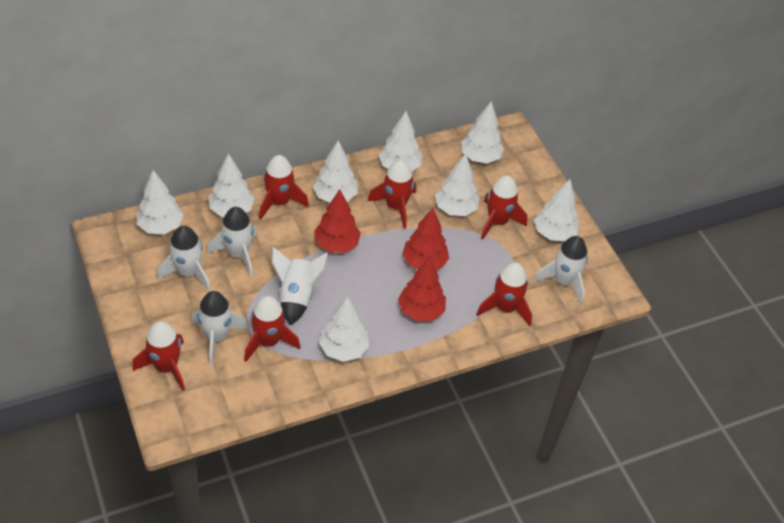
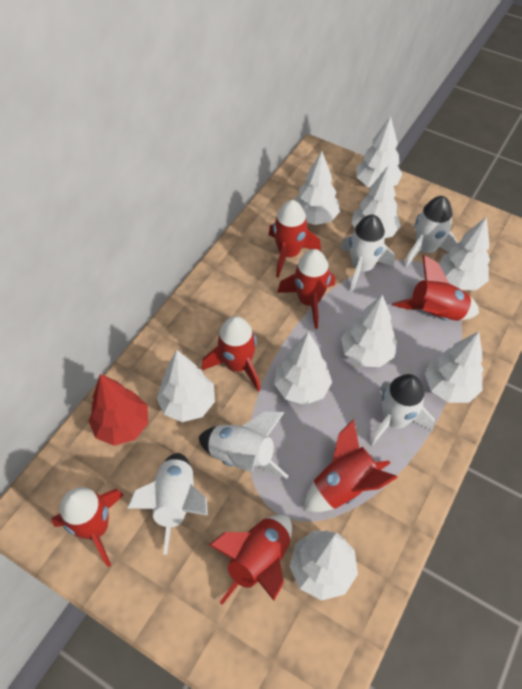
red rocket: 6 -> 7
red tree: 3 -> 1
white tree: 8 -> 9

